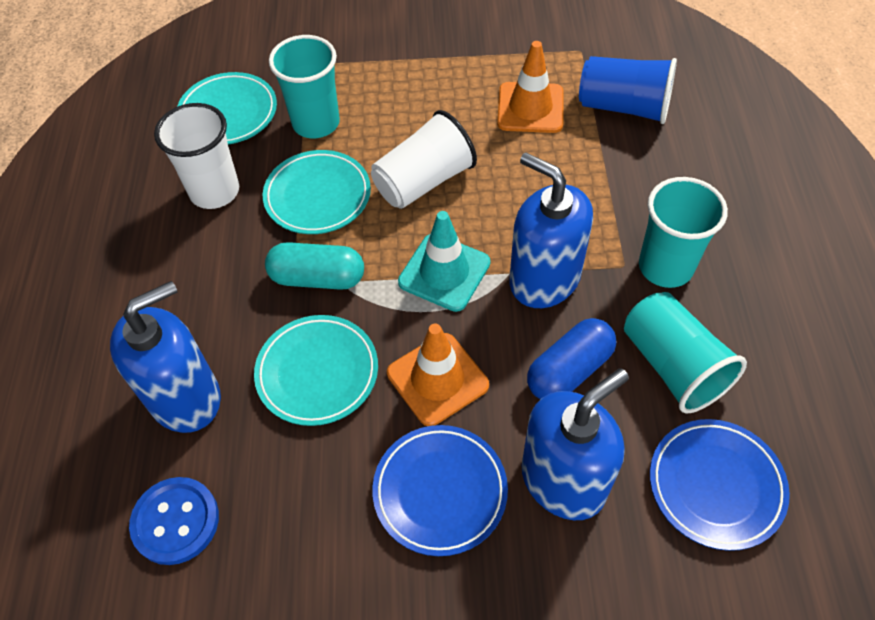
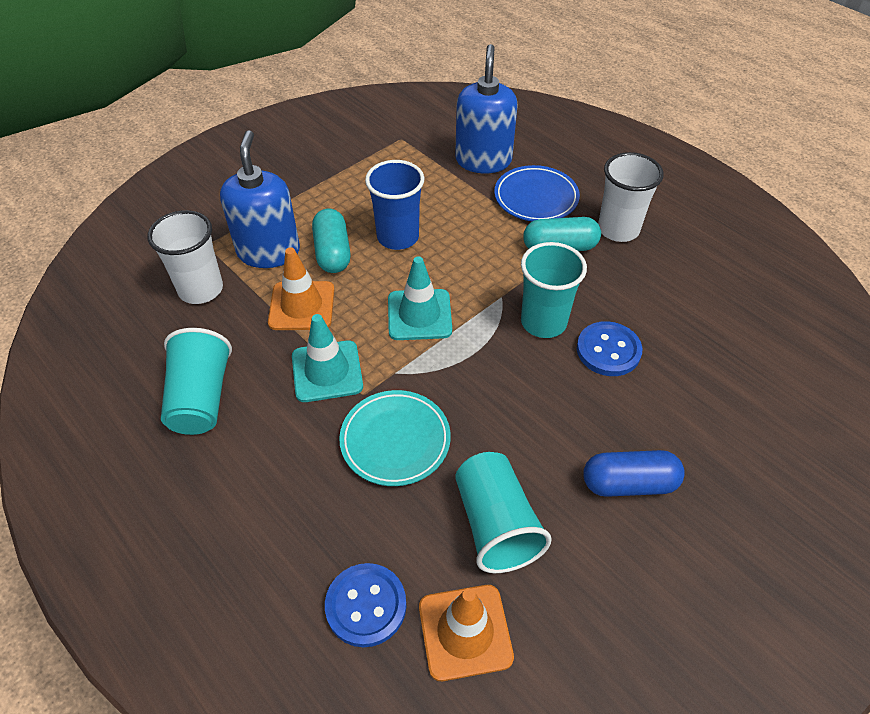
blue button: 1 -> 2
blue plate: 2 -> 1
blue soap dispenser: 3 -> 2
turquoise capsule: 1 -> 2
turquoise plate: 3 -> 1
turquoise traffic cone: 1 -> 2

